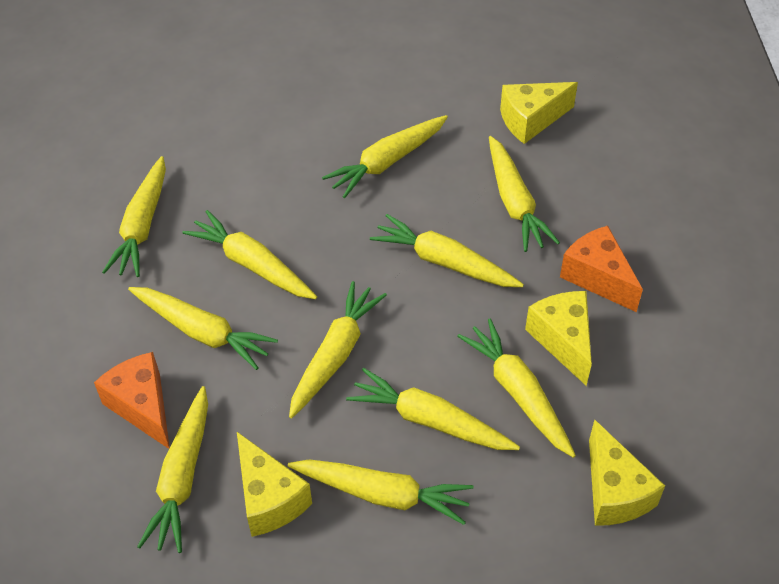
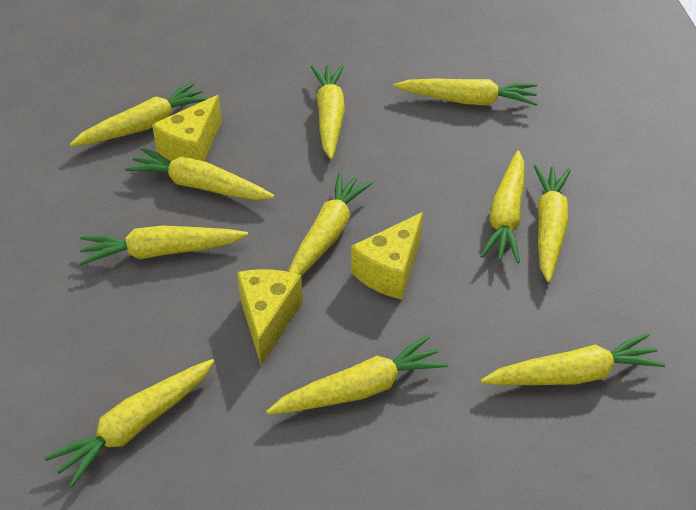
orange cheese: 2 -> 0
yellow cheese: 4 -> 3

